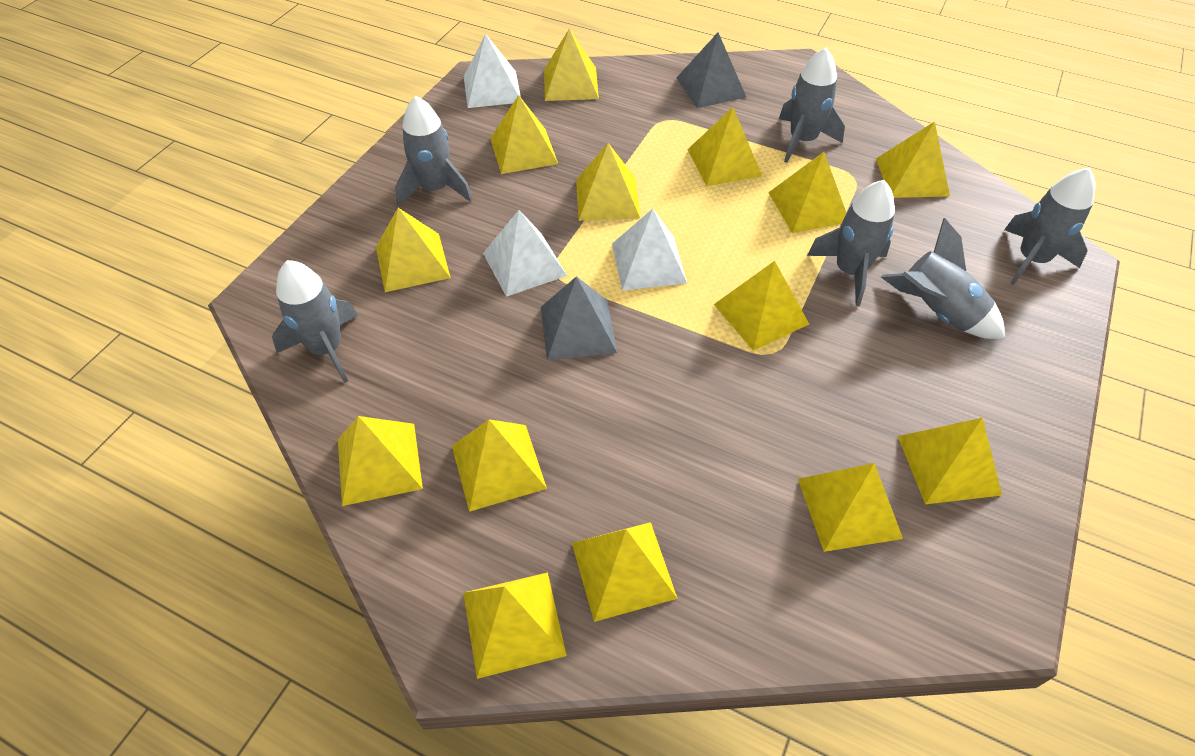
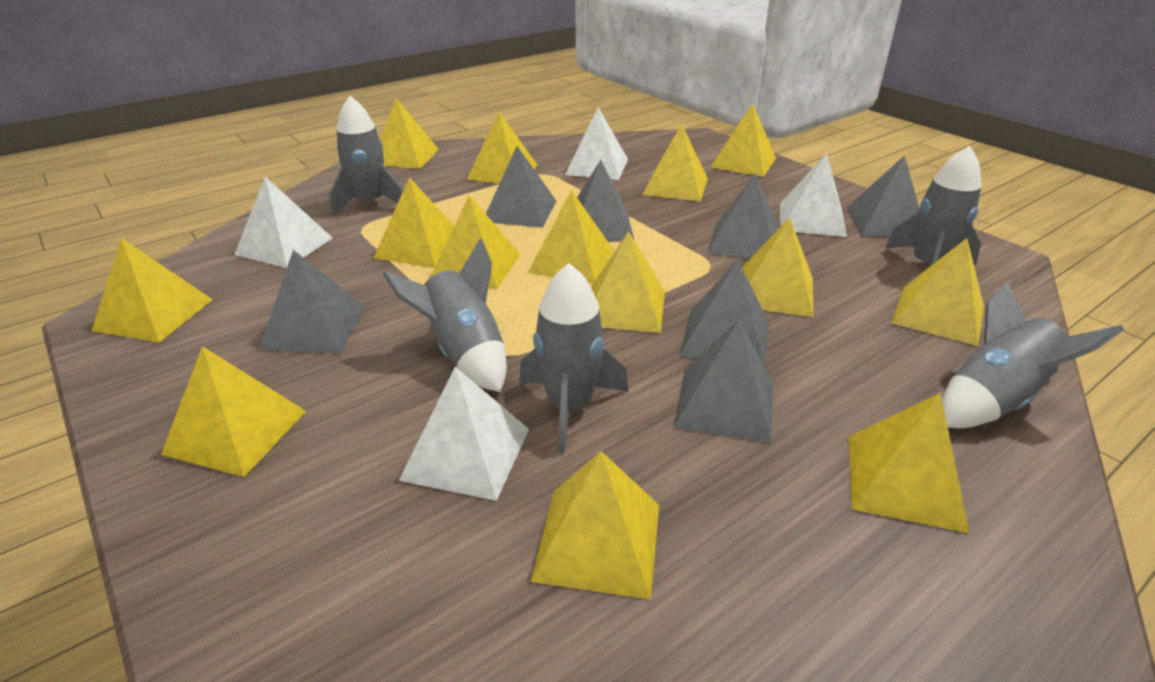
grey pyramid: 2 -> 7
grey rocket: 6 -> 5
white pyramid: 3 -> 4

